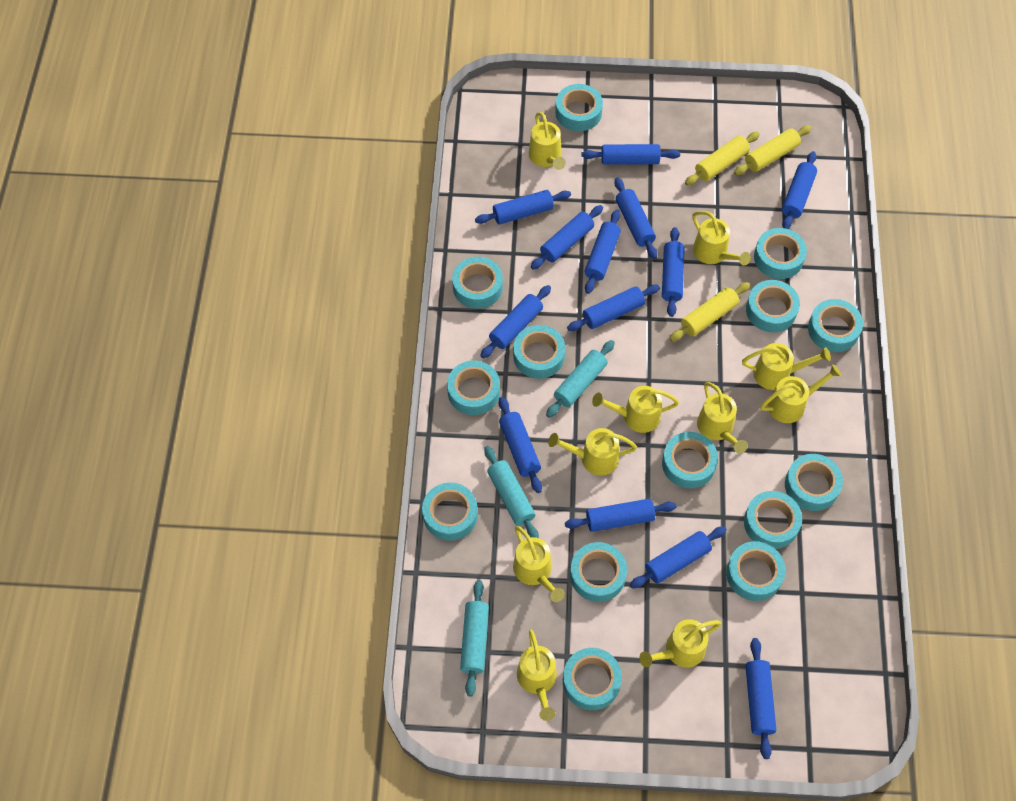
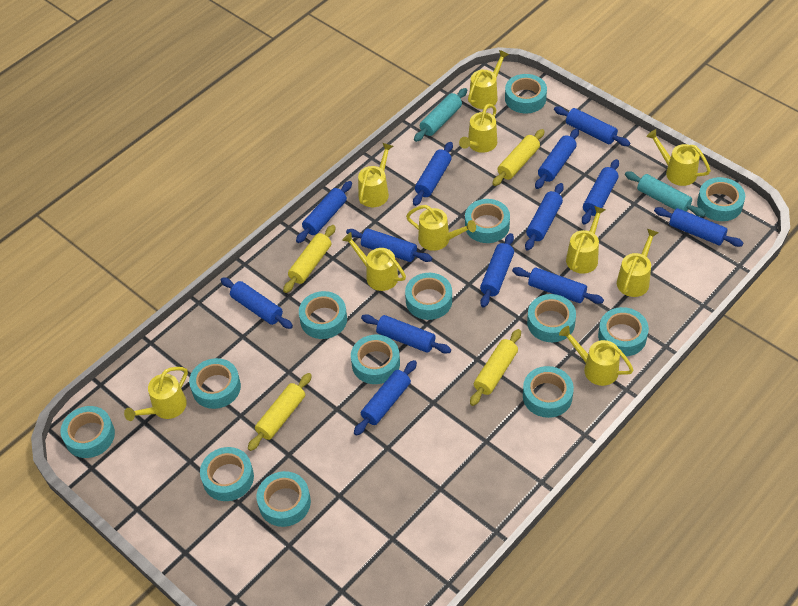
turquoise rolling pin: 3 -> 2
turquoise tape: 14 -> 13
yellow rolling pin: 3 -> 4

